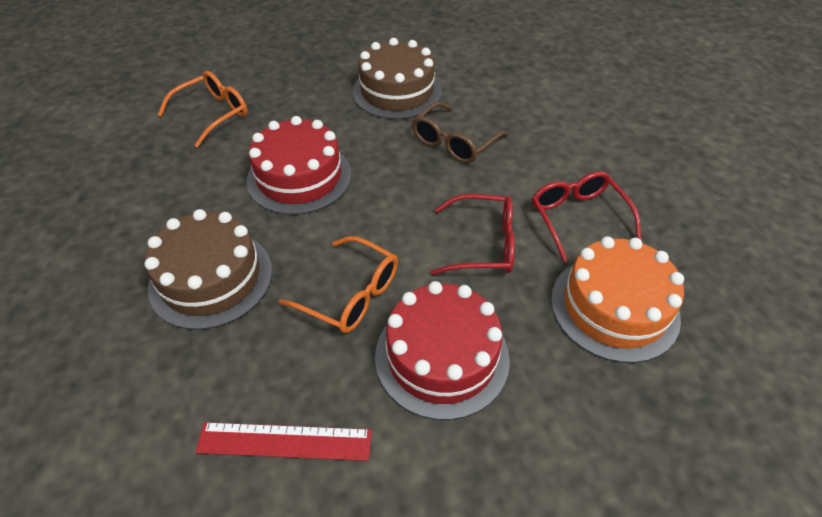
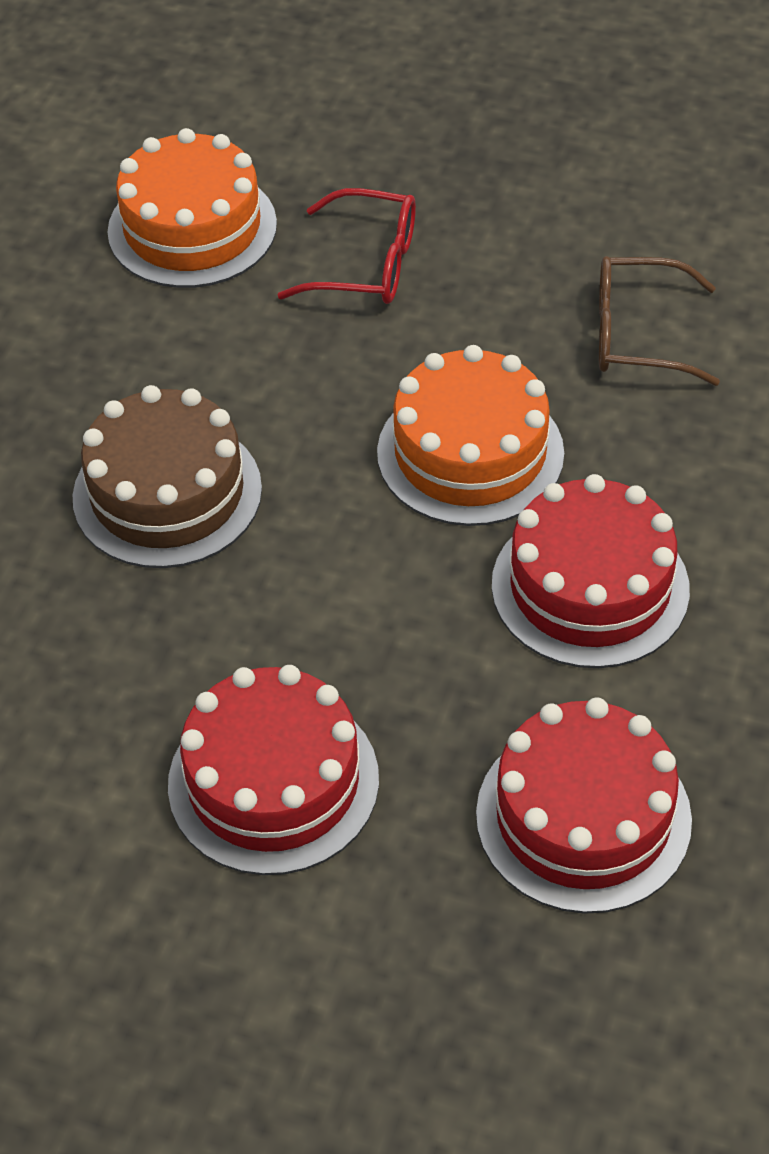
brown cake: 2 -> 1
orange cake: 1 -> 2
orange glasses: 2 -> 0
red cake: 2 -> 3
red glasses: 2 -> 1
red ruler: 1 -> 0

